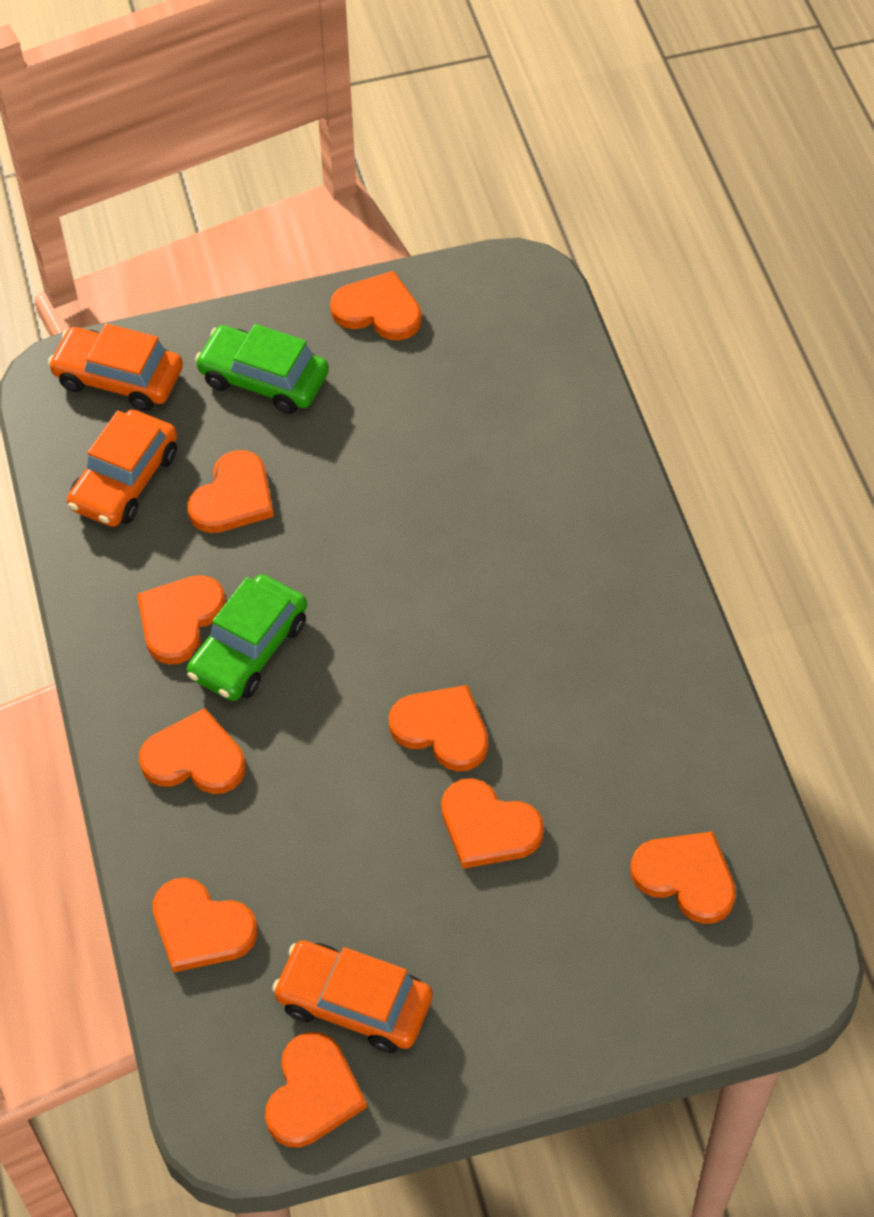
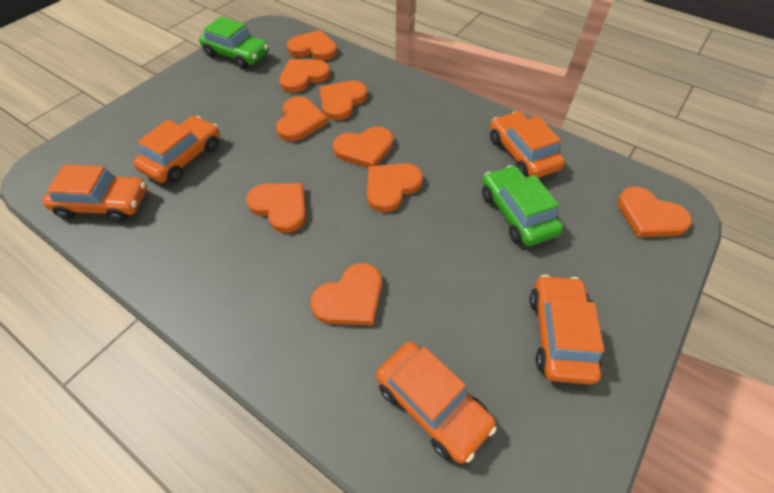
orange car: 3 -> 5

